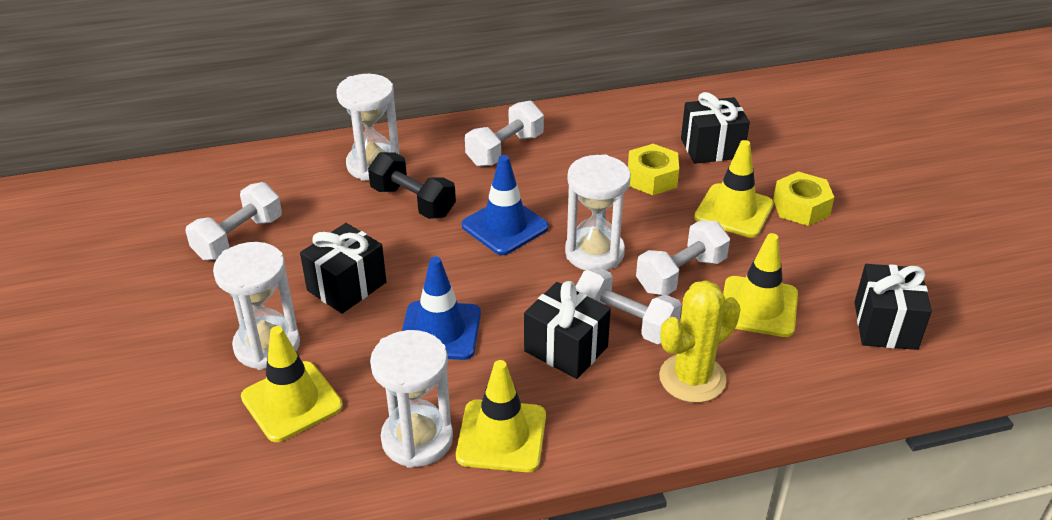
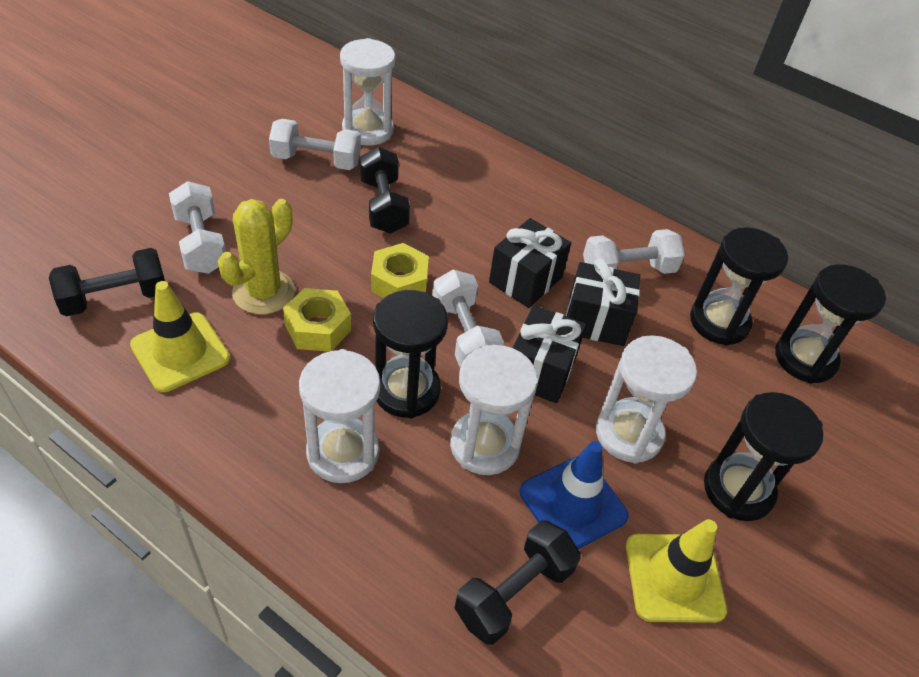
black dumbbell: 1 -> 3
black gift: 4 -> 3
black hourglass: 0 -> 4
blue traffic cone: 2 -> 1
yellow traffic cone: 4 -> 2

